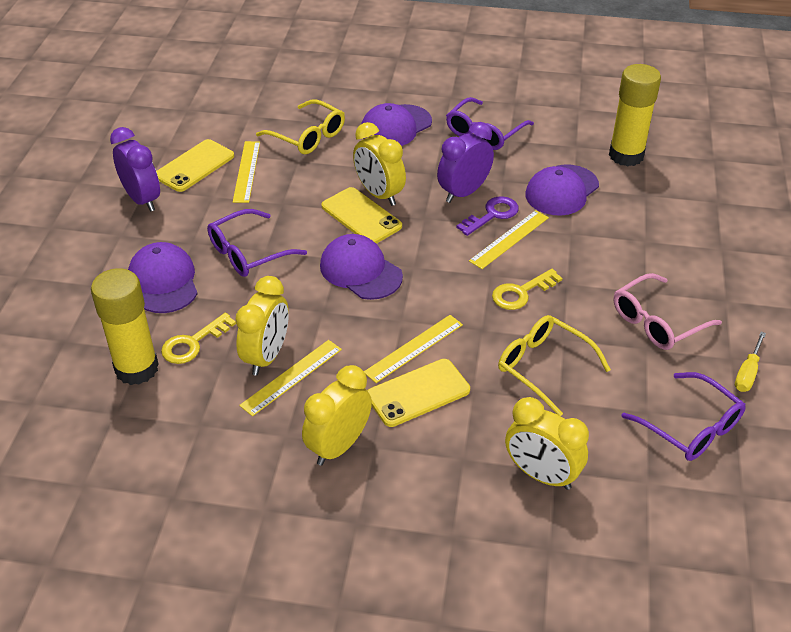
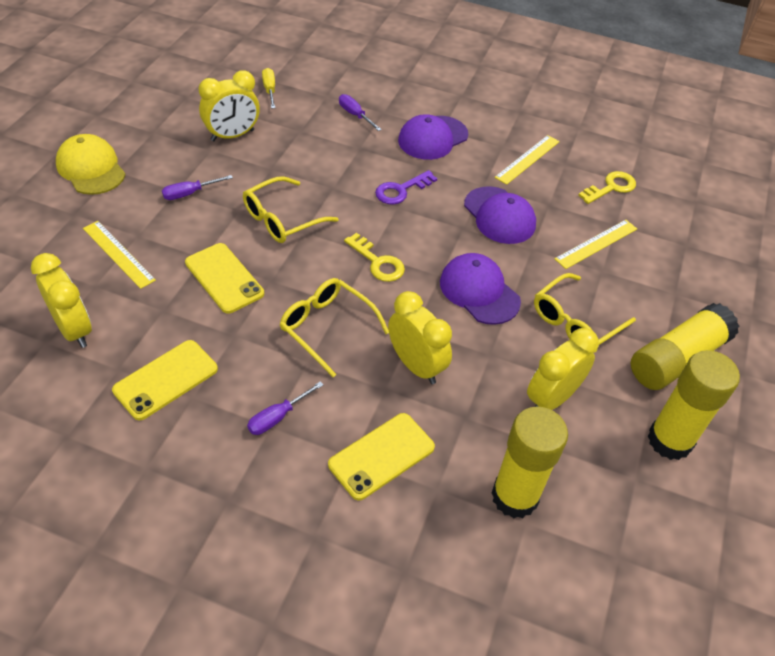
pink glasses: 1 -> 0
purple cap: 4 -> 3
purple clock: 2 -> 0
purple glasses: 3 -> 0
purple screwdriver: 0 -> 3
yellow cap: 0 -> 1
yellow glasses: 2 -> 3
yellow glue stick: 2 -> 3
yellow ruler: 4 -> 3

